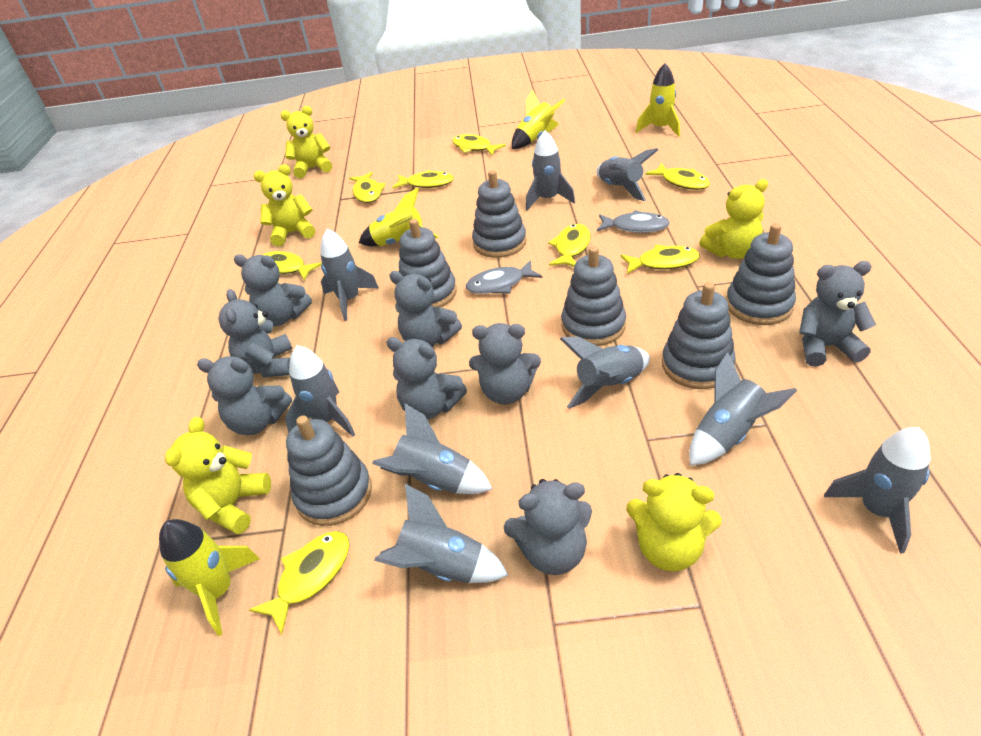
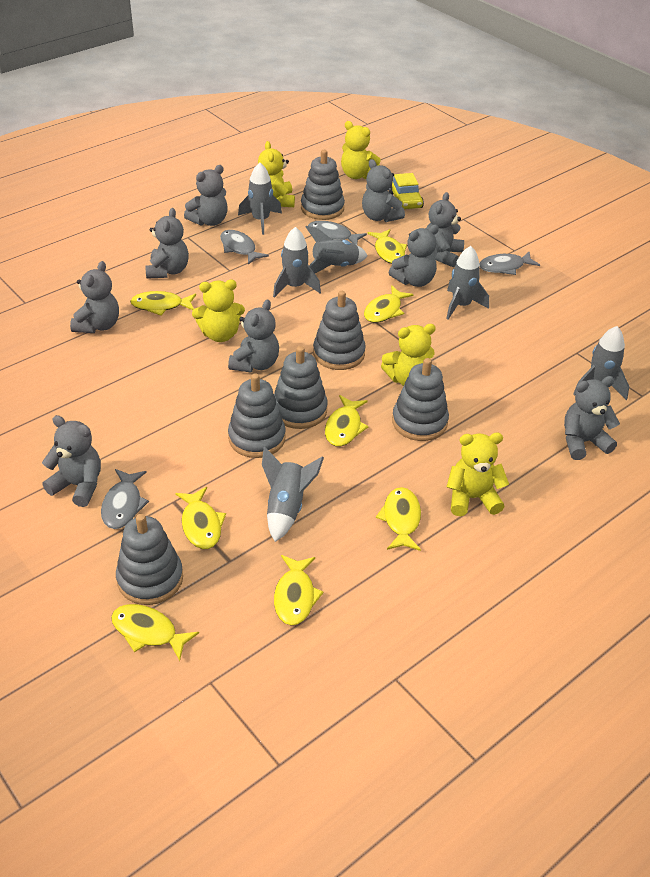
grey fish: 2 -> 4
grey rocket: 9 -> 6
grey teddy bear: 8 -> 9
yellow car: 0 -> 1
yellow rocket: 4 -> 0

